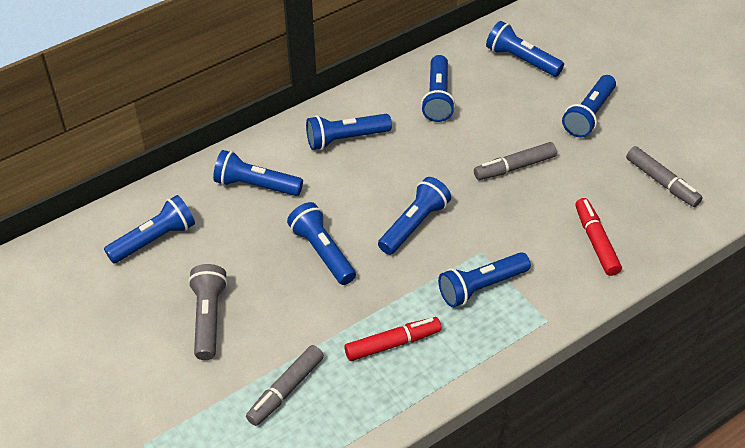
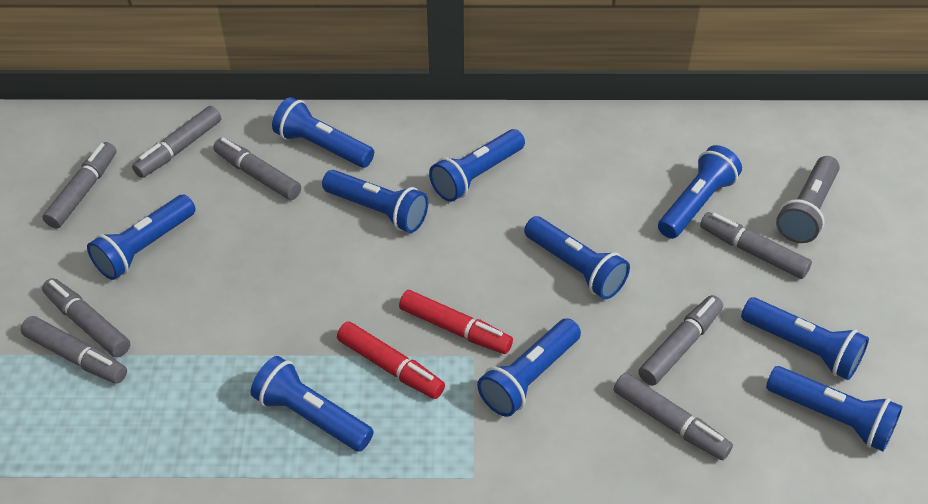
blue flashlight: 9 -> 10
grey marker: 3 -> 8

